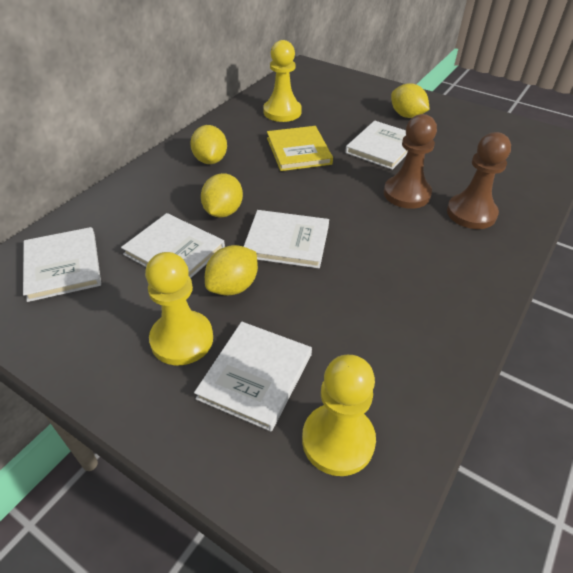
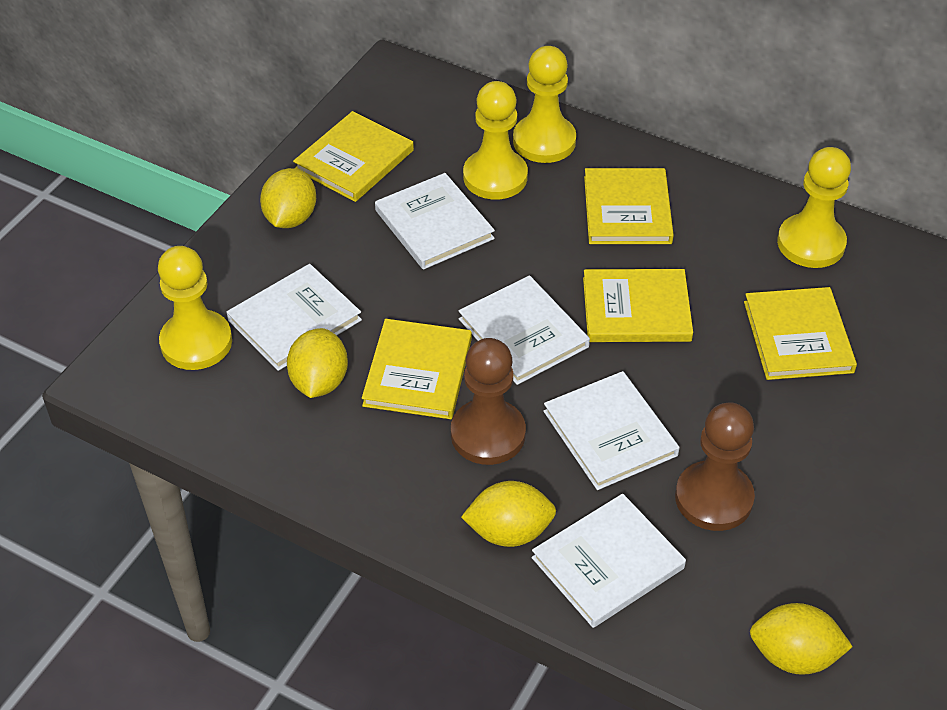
yellow book: 1 -> 5
yellow pawn: 3 -> 4

